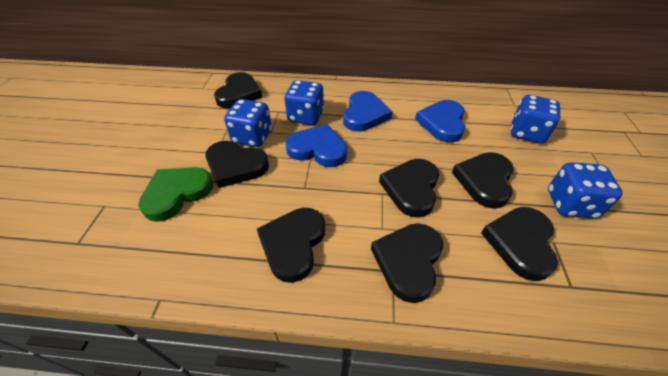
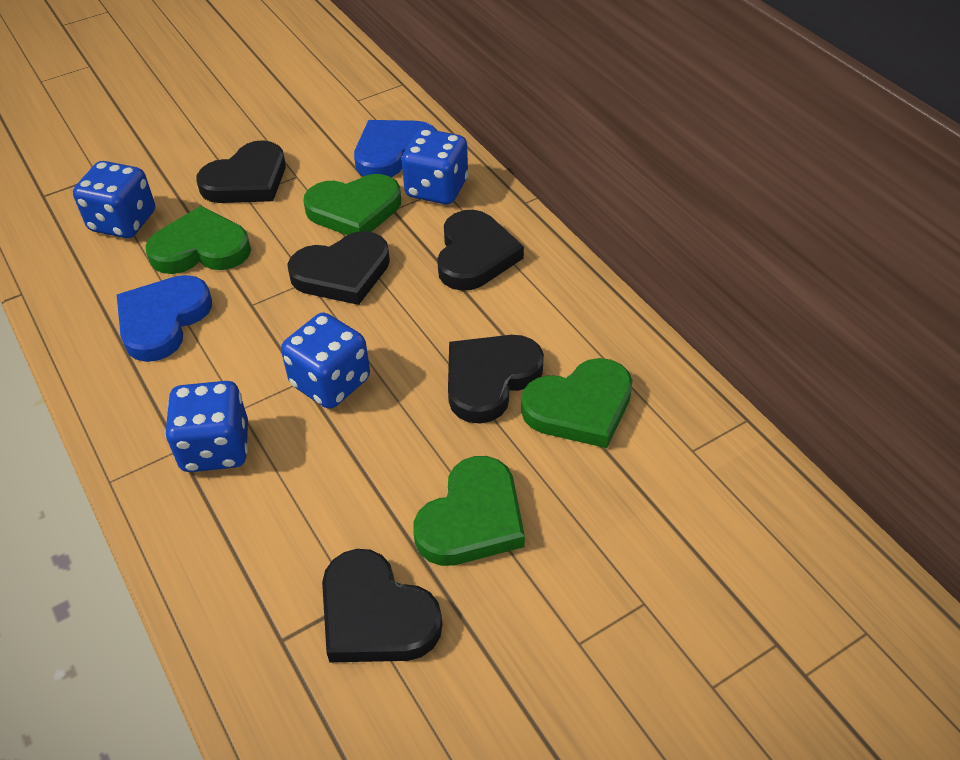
black heart: 7 -> 5
blue heart: 3 -> 2
green heart: 1 -> 4

